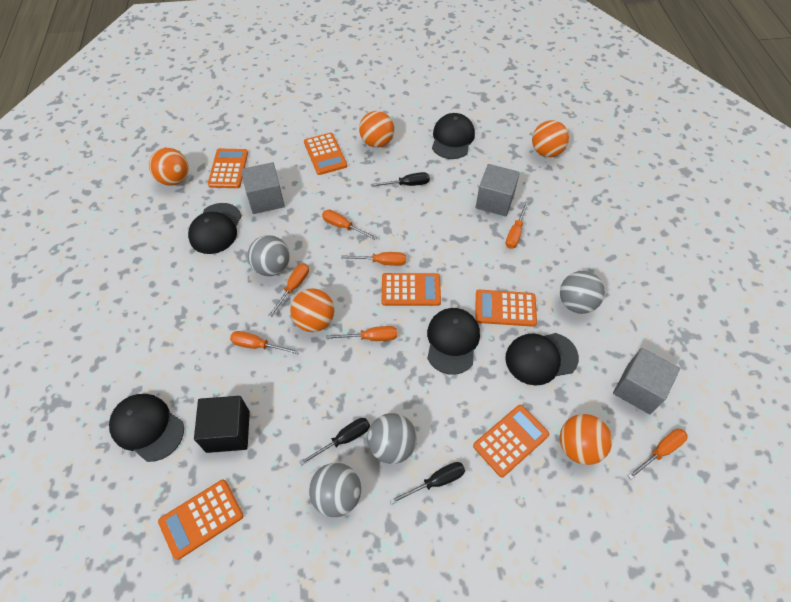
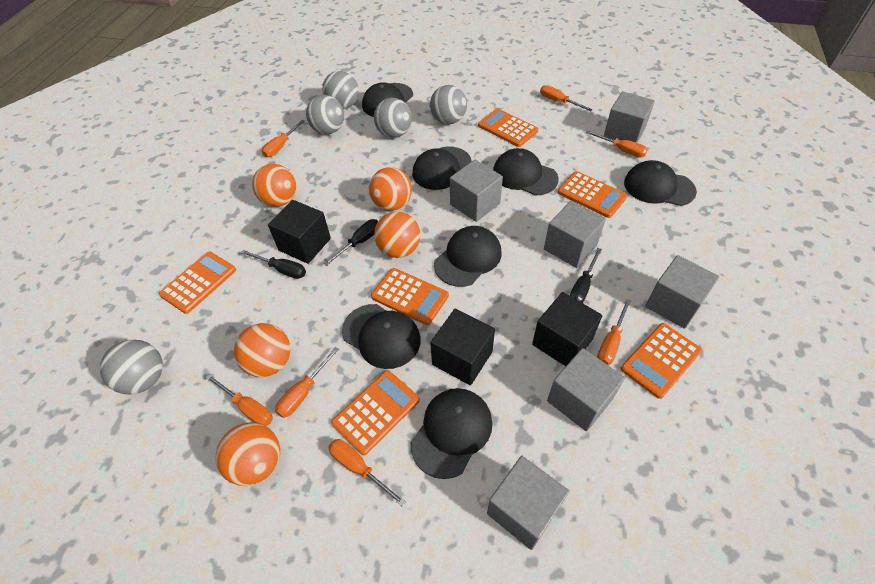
black cap: 5 -> 7
black cube: 1 -> 3
grey ball: 4 -> 5
grey cube: 3 -> 6

